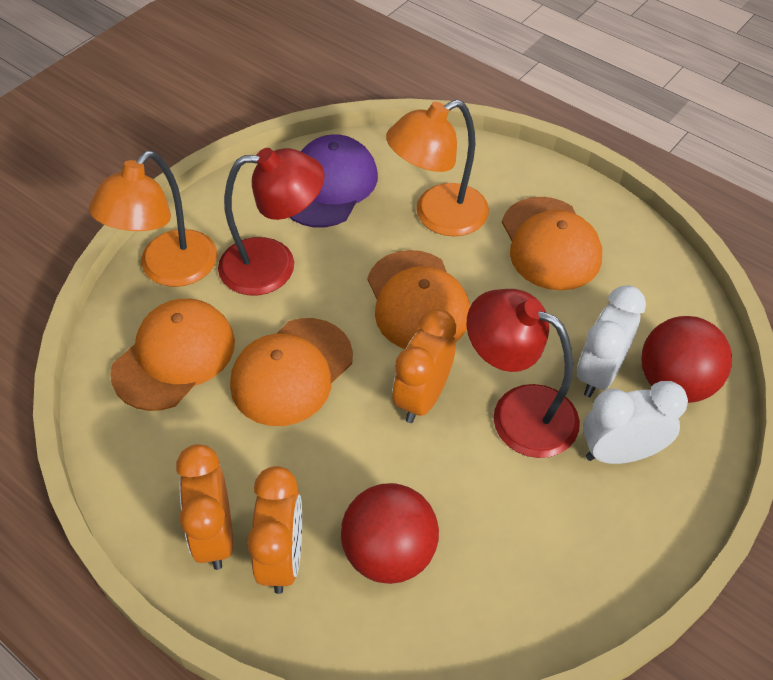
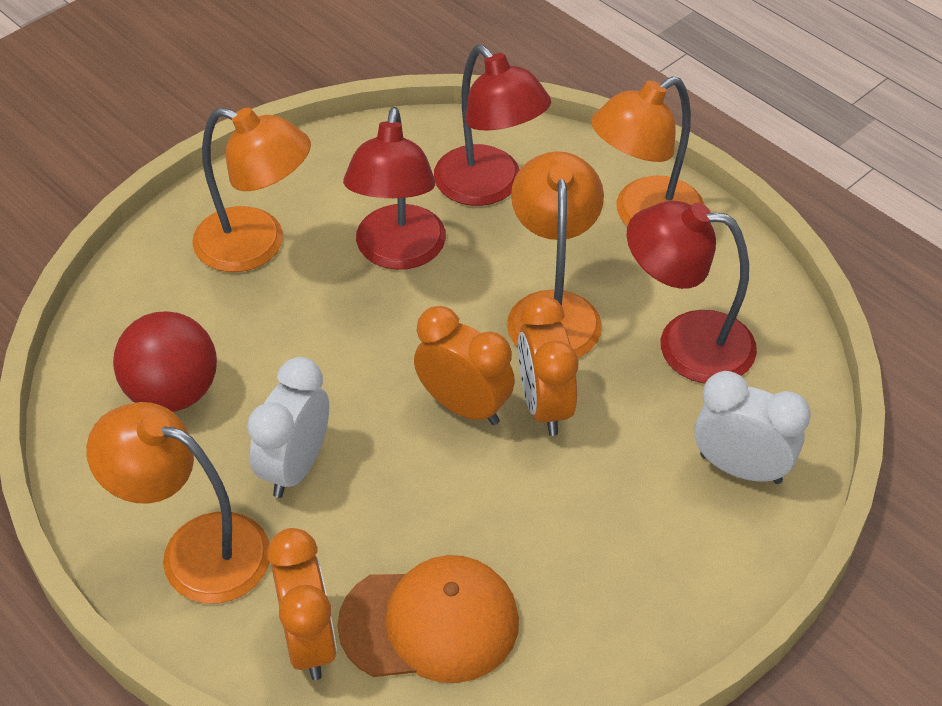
orange cap: 4 -> 1
orange lamp: 2 -> 4
purple cap: 1 -> 0
red ball: 2 -> 1
red lamp: 2 -> 3

